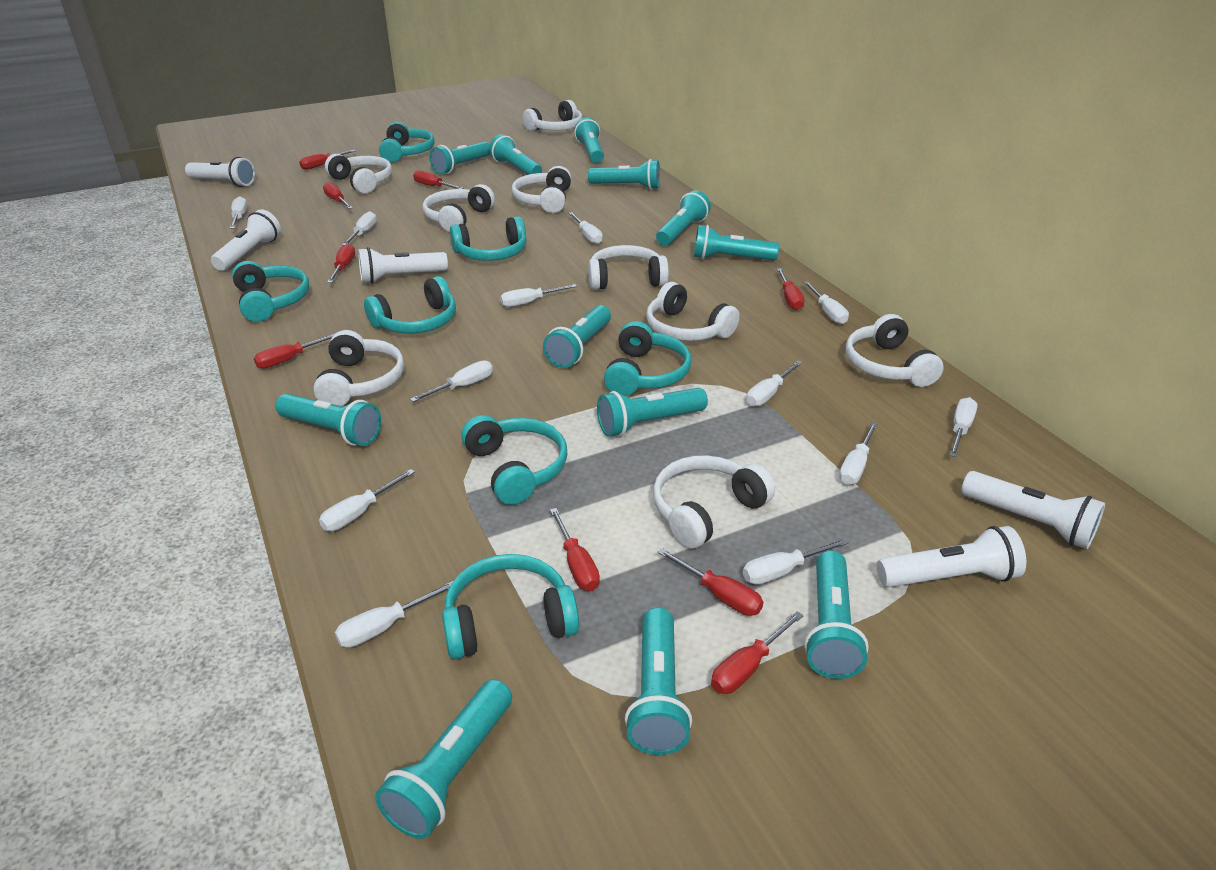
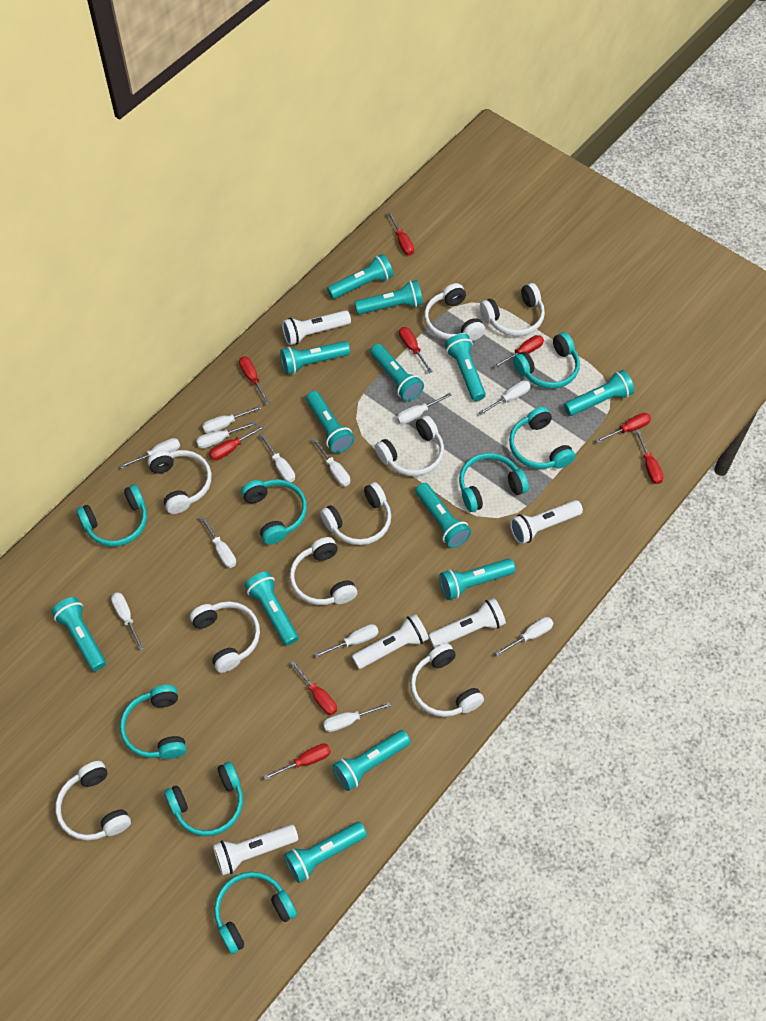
turquoise flashlight: 12 -> 13
turquoise headphones: 7 -> 8

